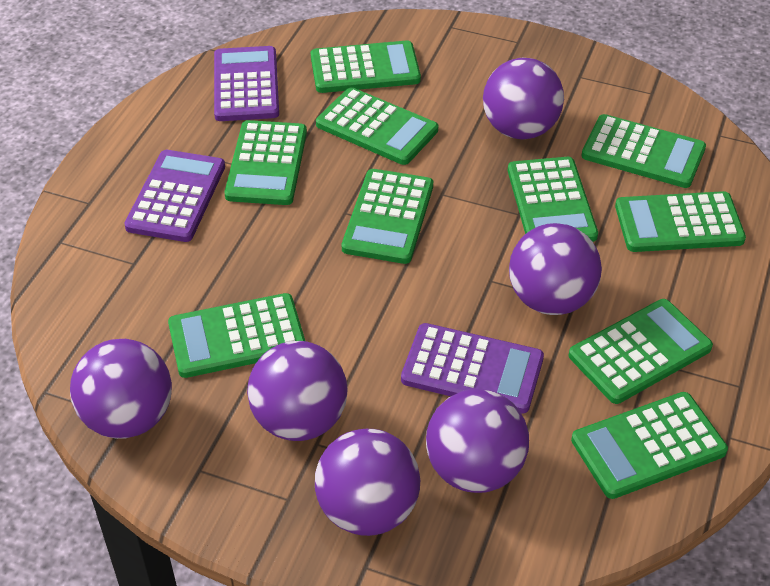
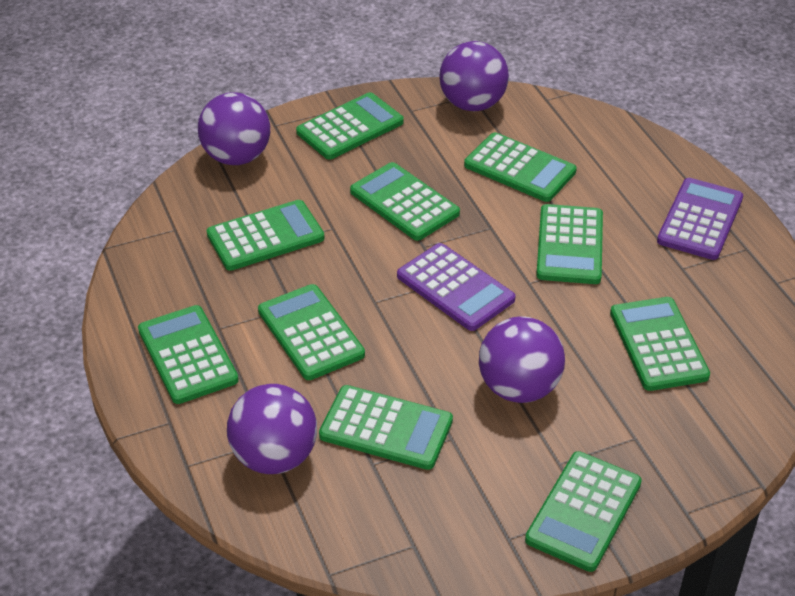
purple ball: 6 -> 4
purple calculator: 3 -> 2

